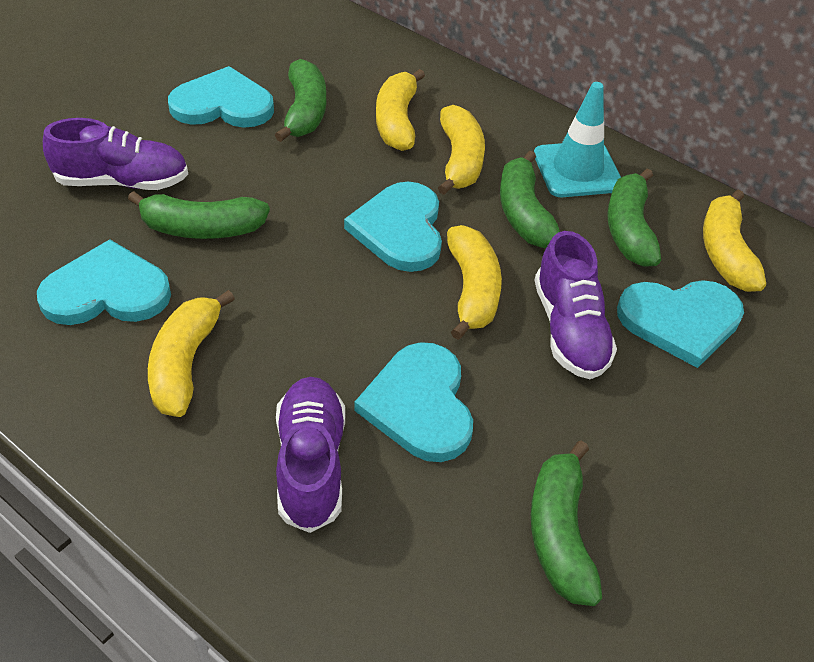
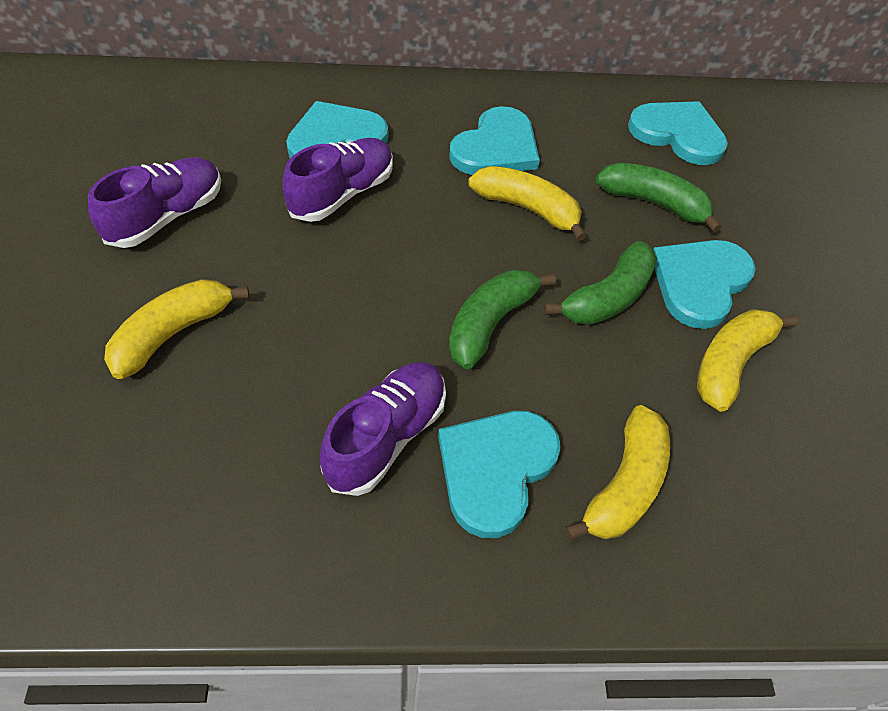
green banana: 5 -> 3
turquoise traffic cone: 1 -> 0
yellow banana: 5 -> 4

